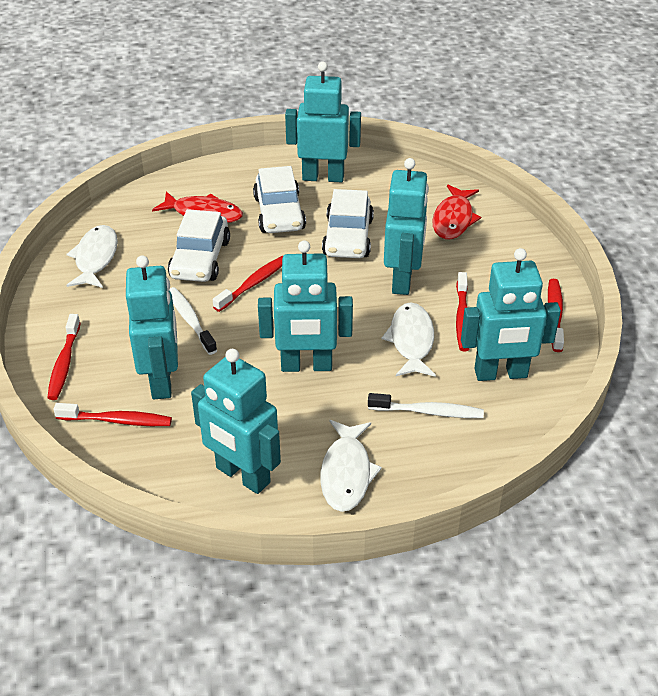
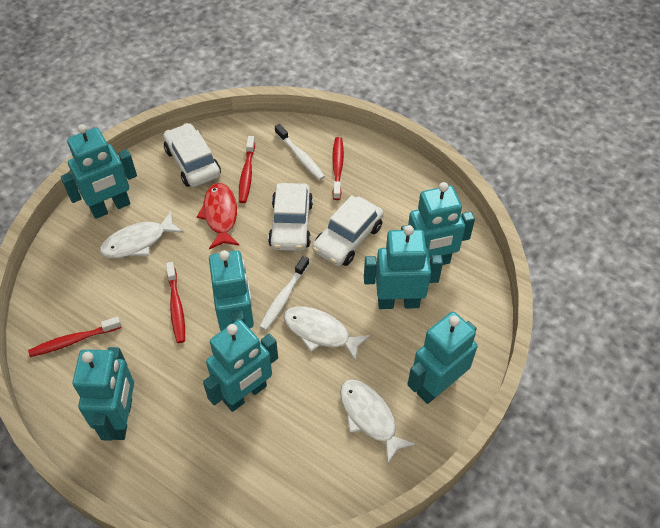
red fish: 2 -> 1
red toothbrush: 5 -> 4
turquoise robot: 6 -> 7

